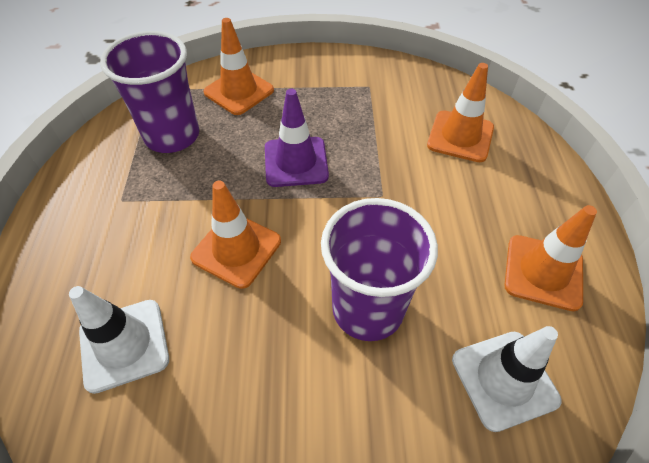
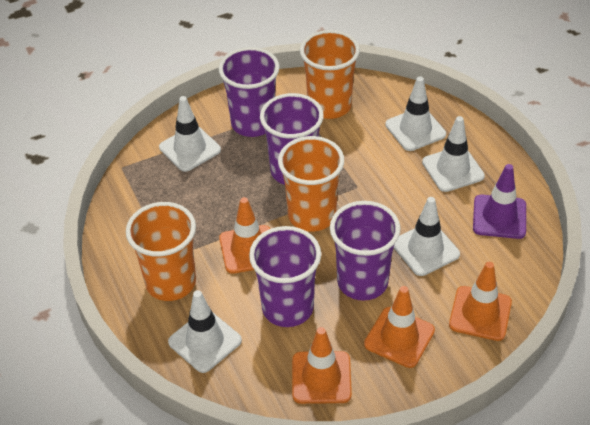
orange cup: 0 -> 3
purple cup: 2 -> 4
white traffic cone: 2 -> 5

